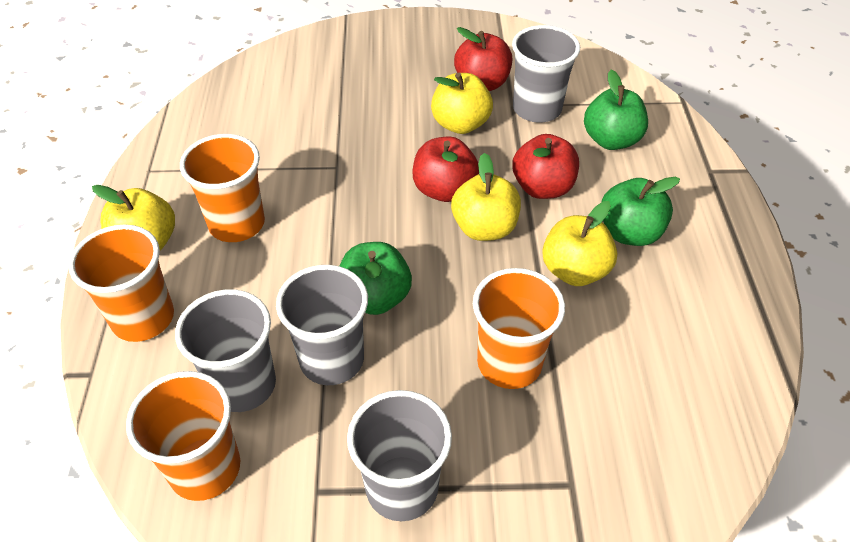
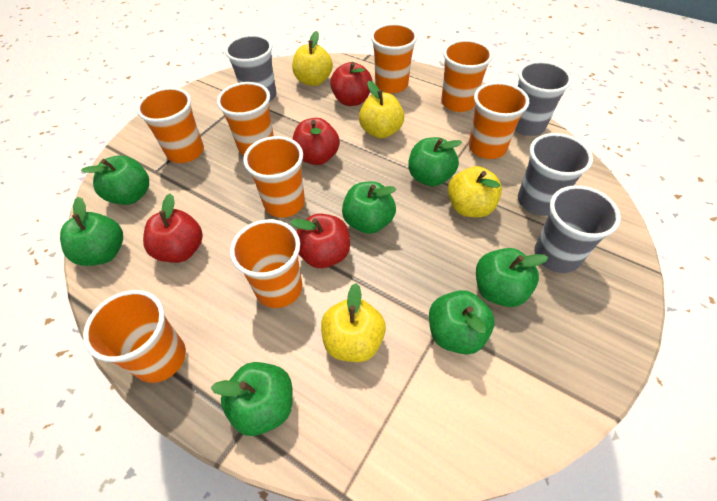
green apple: 3 -> 7
orange cup: 4 -> 8
red apple: 3 -> 4

